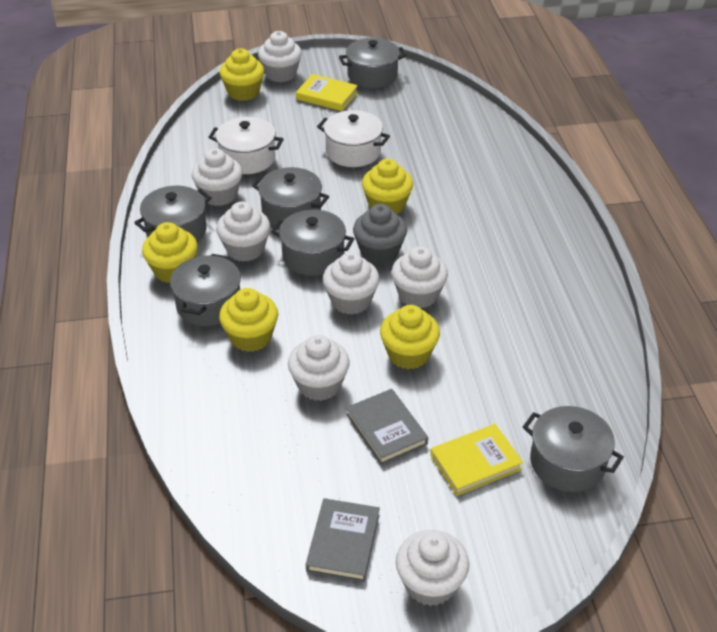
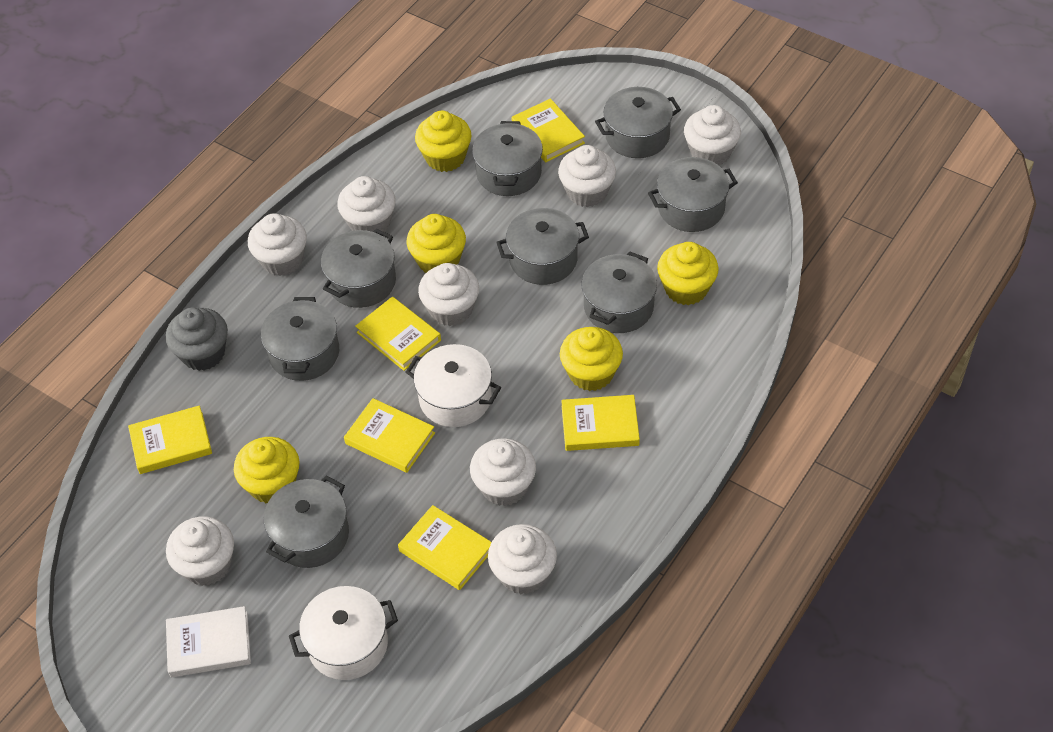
grey book: 2 -> 0
grey pot: 6 -> 8
white book: 0 -> 1
white cupcake: 7 -> 8
yellow book: 2 -> 6

